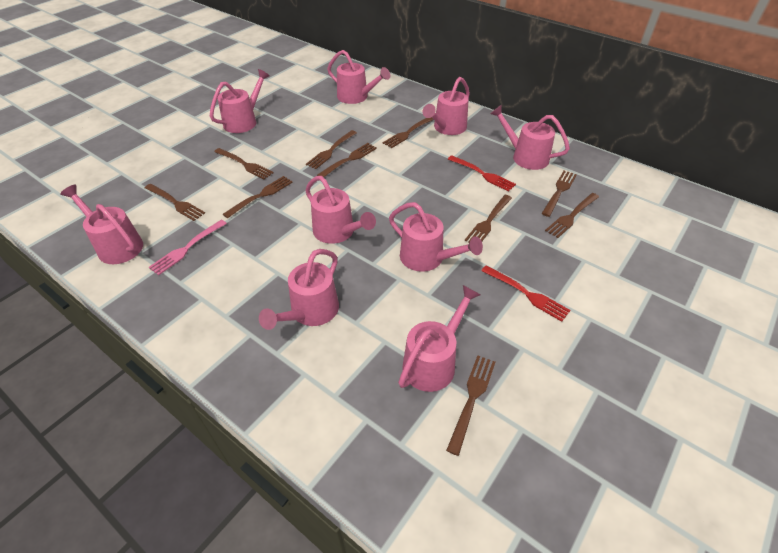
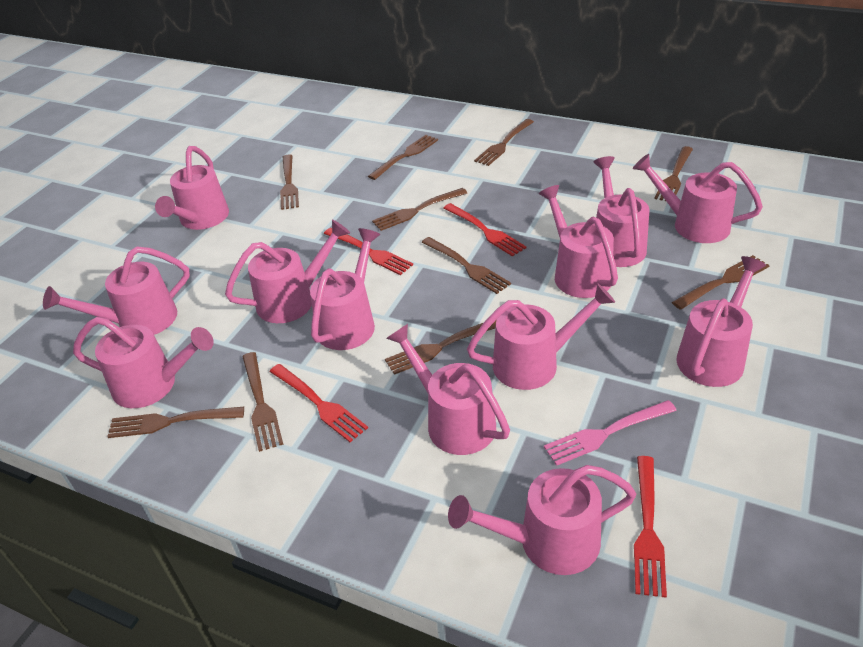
pink watering can: 9 -> 12
red fork: 2 -> 4

